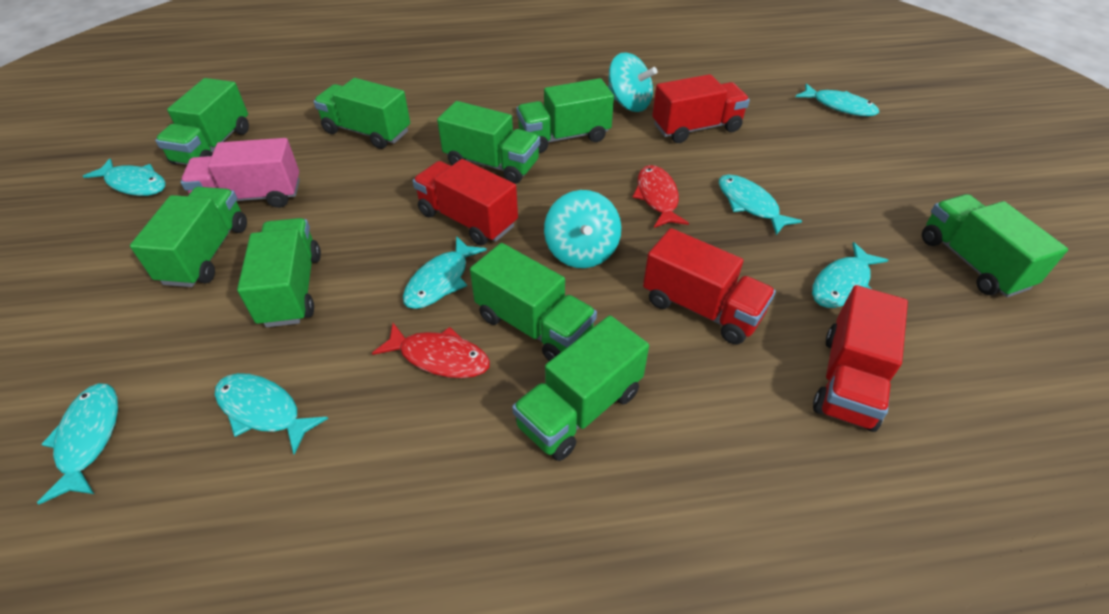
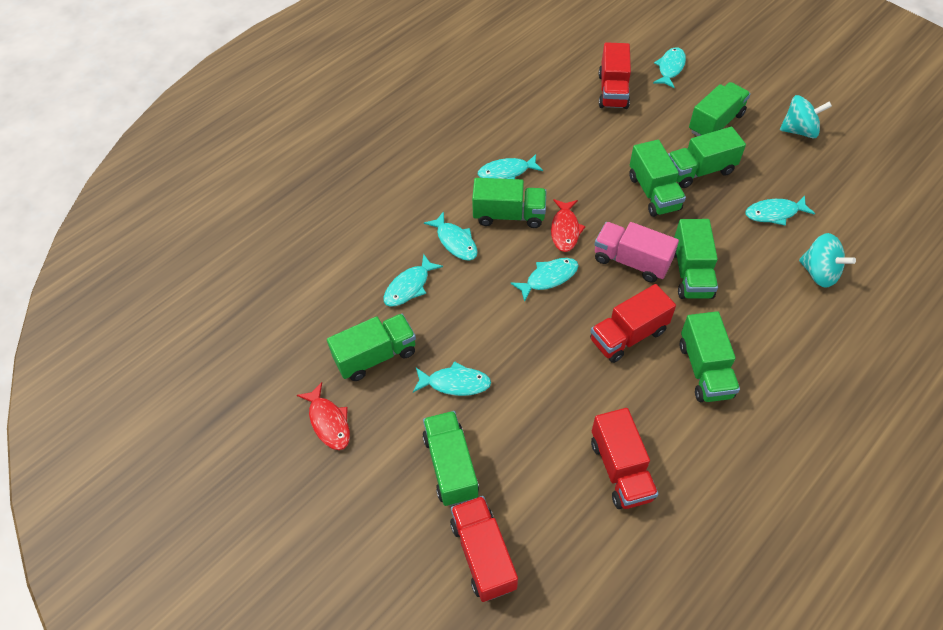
green truck: 9 -> 8

